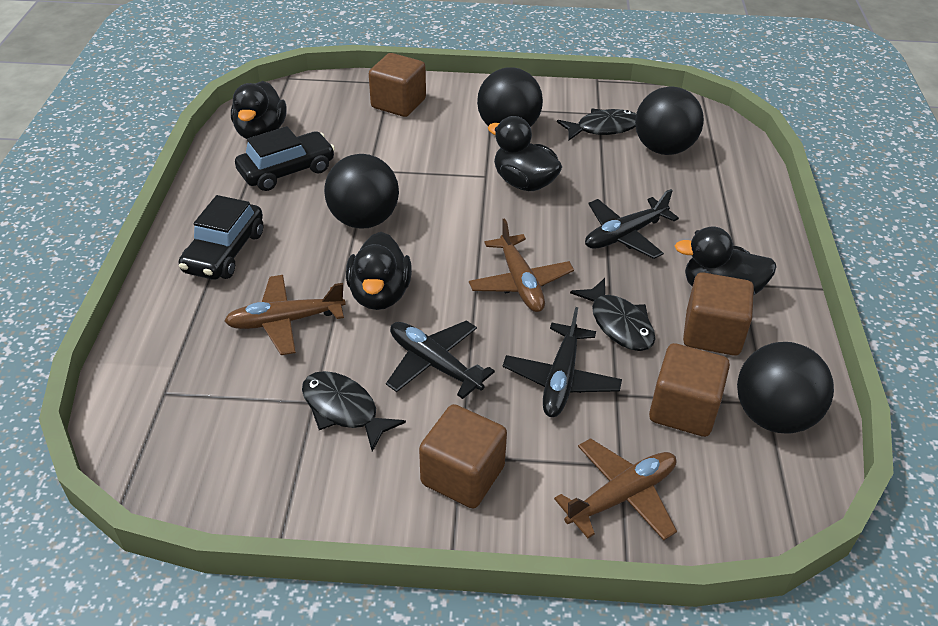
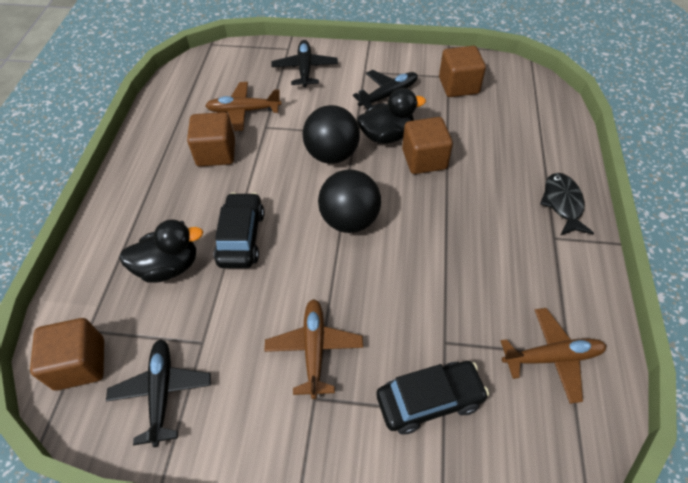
black ball: 4 -> 2
black duck: 4 -> 2
black fish: 3 -> 1

